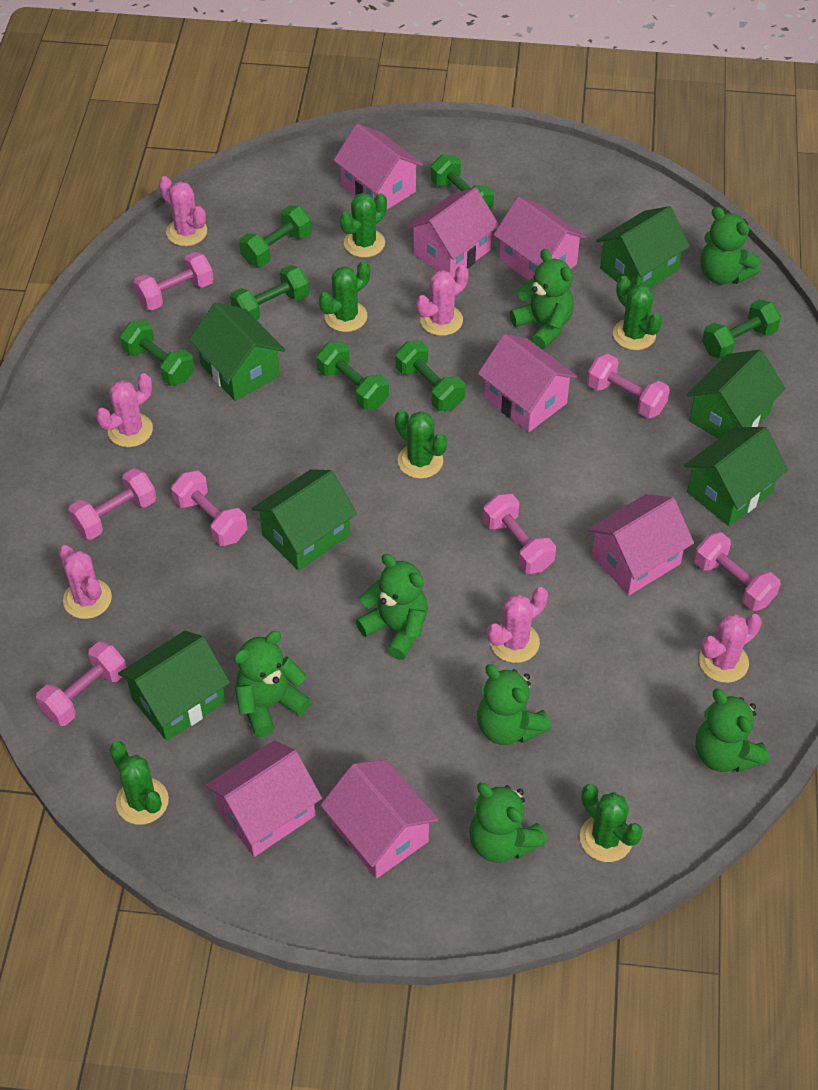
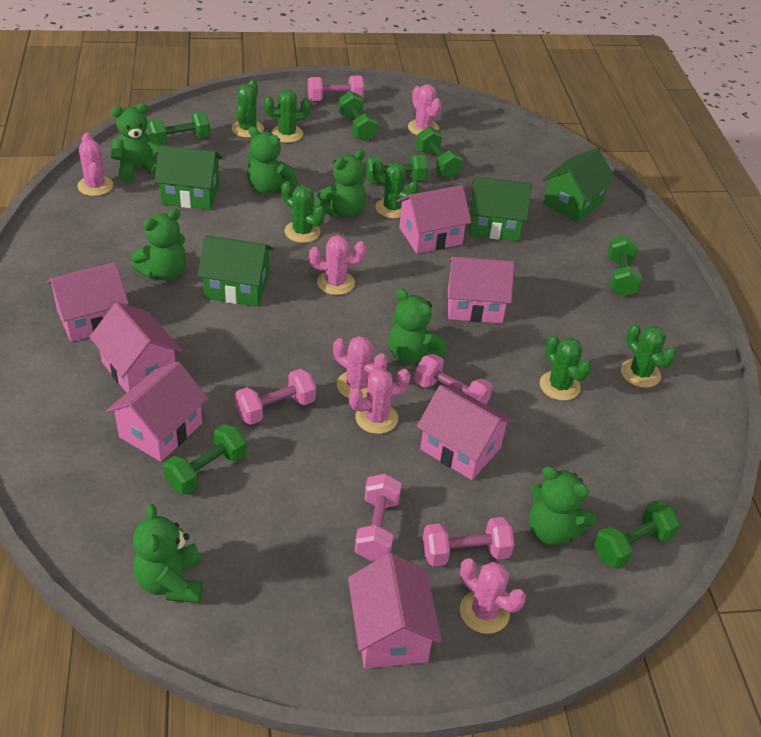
green house: 6 -> 4
pink dumbbell: 7 -> 5

